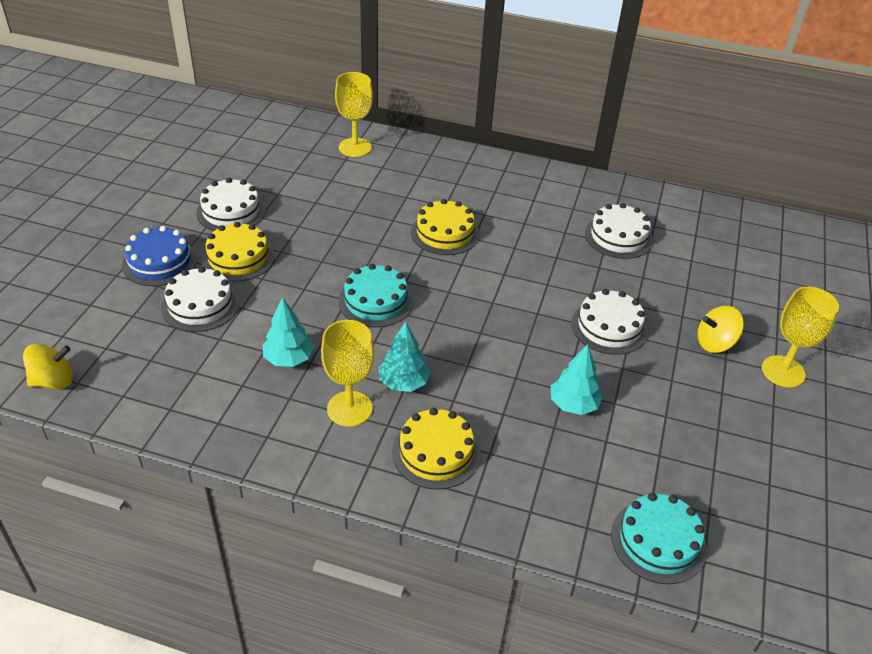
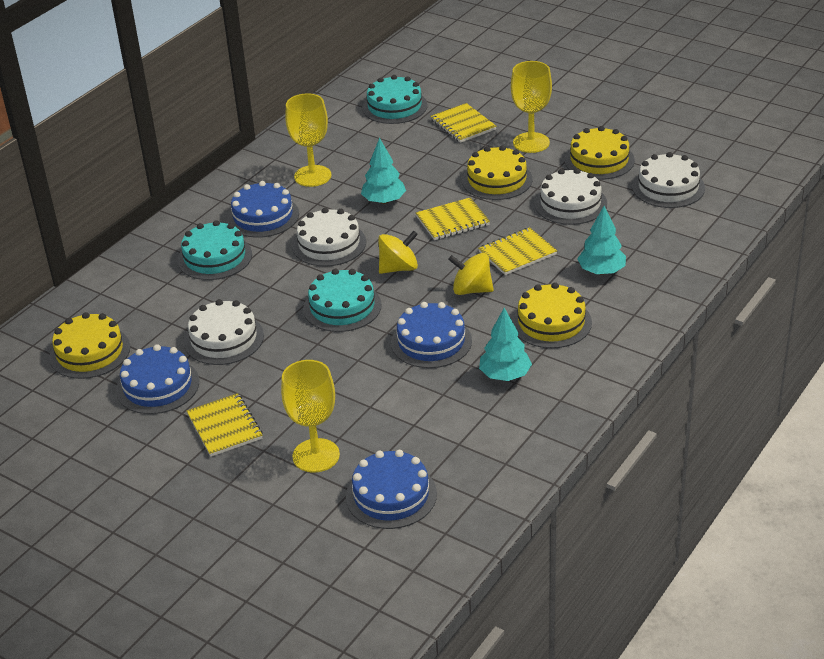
blue cake: 1 -> 4
turquoise cake: 2 -> 3
yellow cake: 3 -> 4
yellow notebook: 0 -> 4

